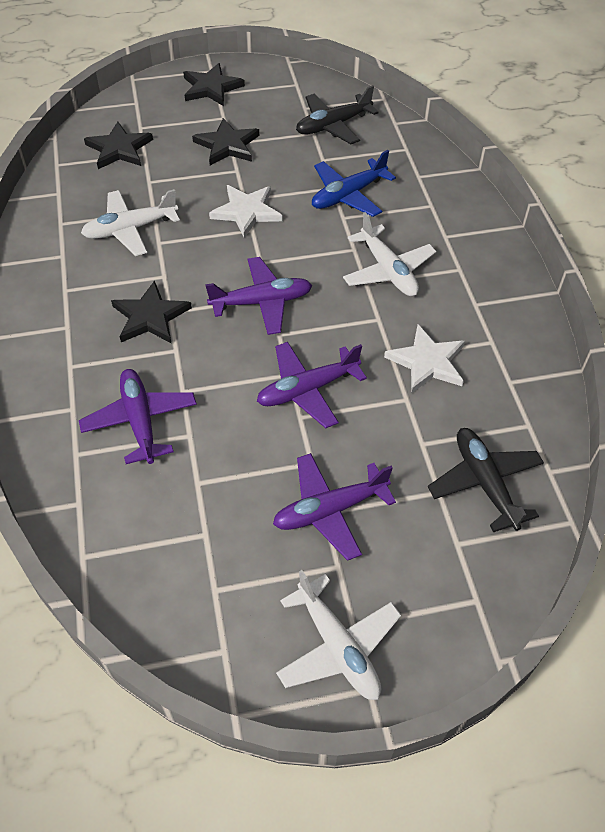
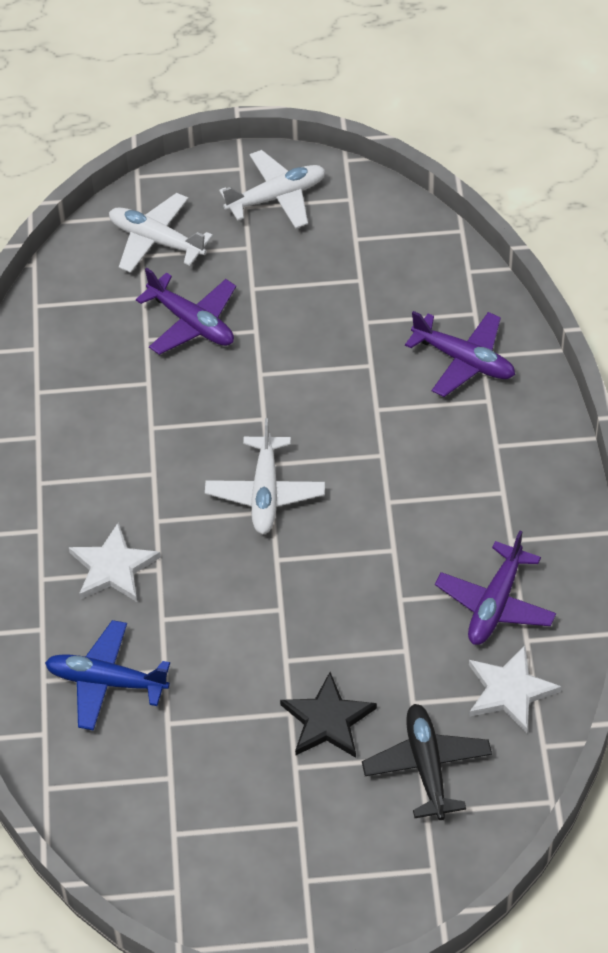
black plane: 2 -> 1
black star: 4 -> 1
purple plane: 4 -> 3

